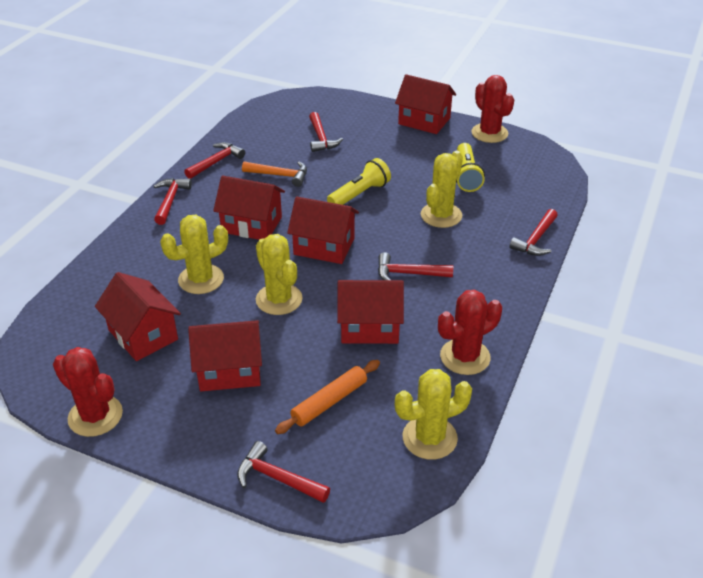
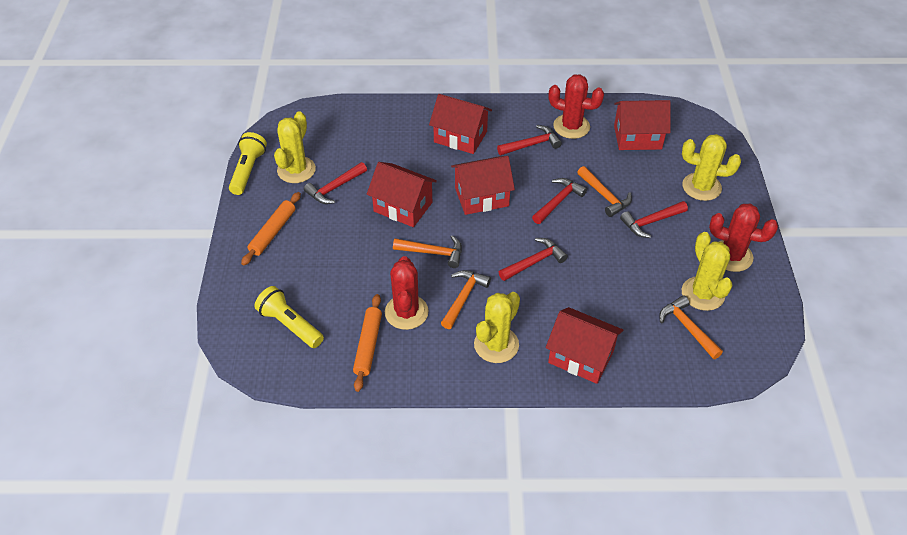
orange hammer: 1 -> 4
orange rolling pin: 1 -> 2
red hammer: 6 -> 5
red house: 6 -> 5

